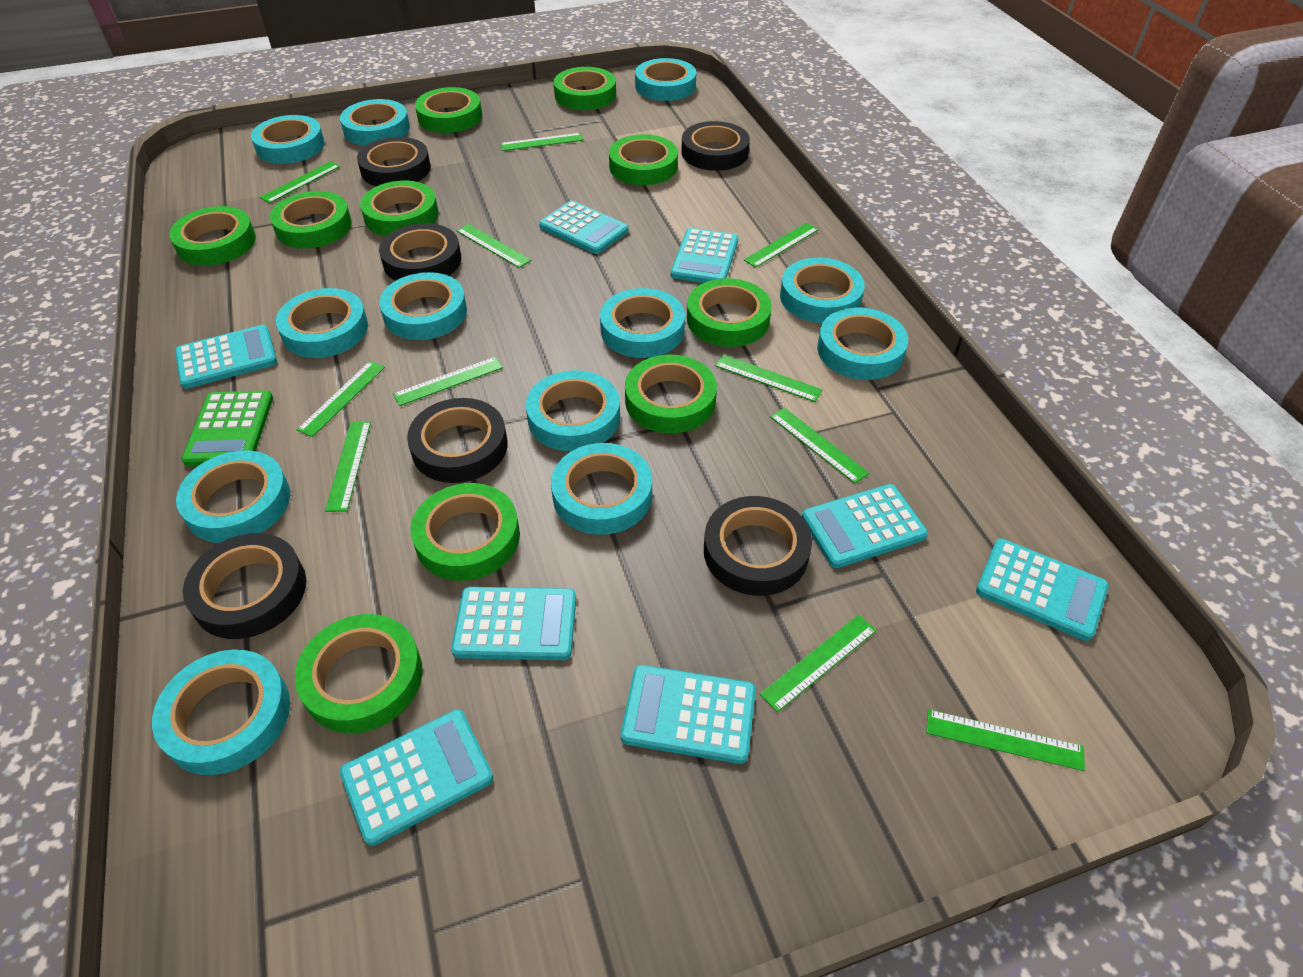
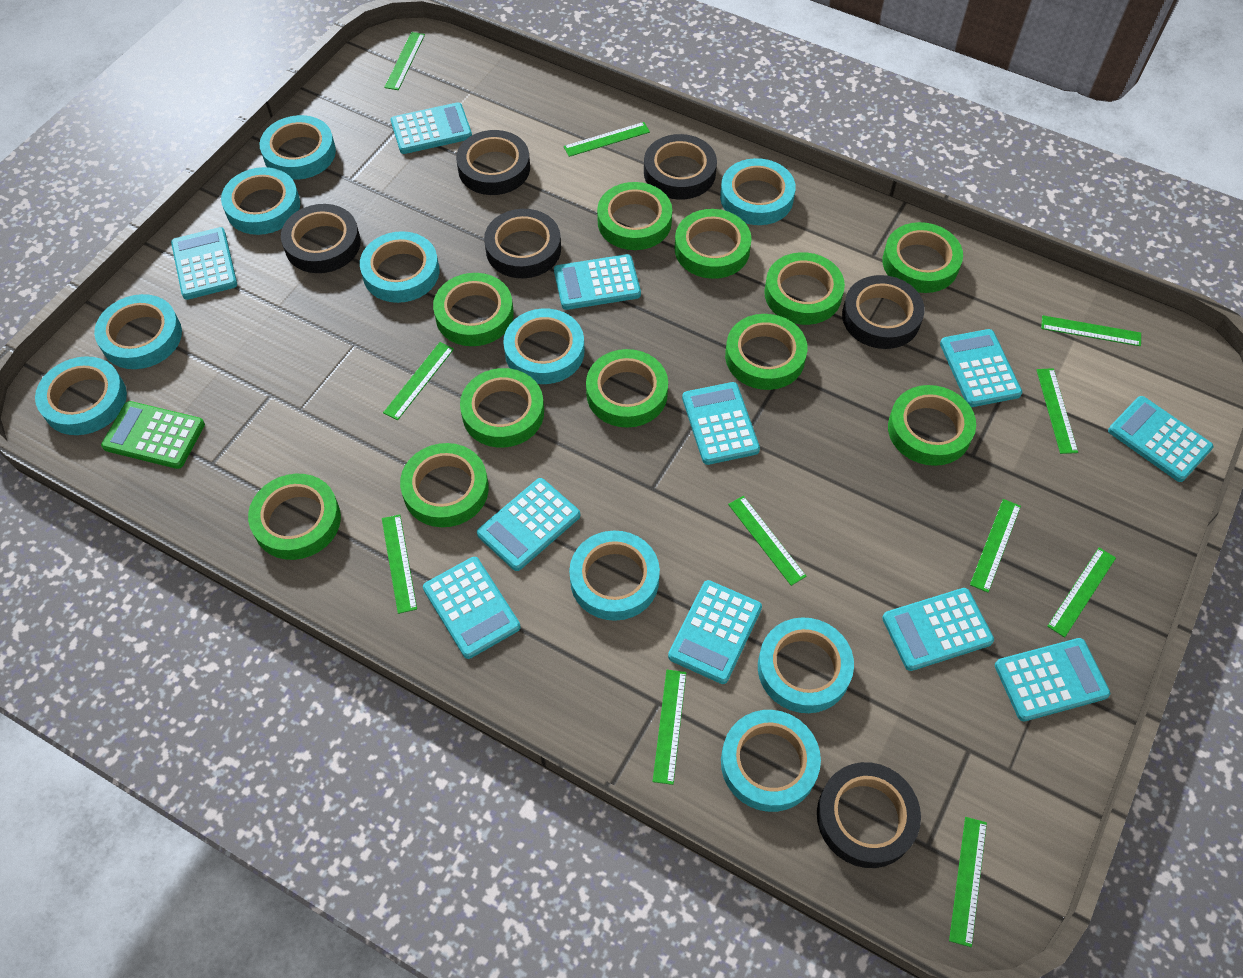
green tape: 10 -> 11
turquoise calculator: 8 -> 11
turquoise tape: 12 -> 10

